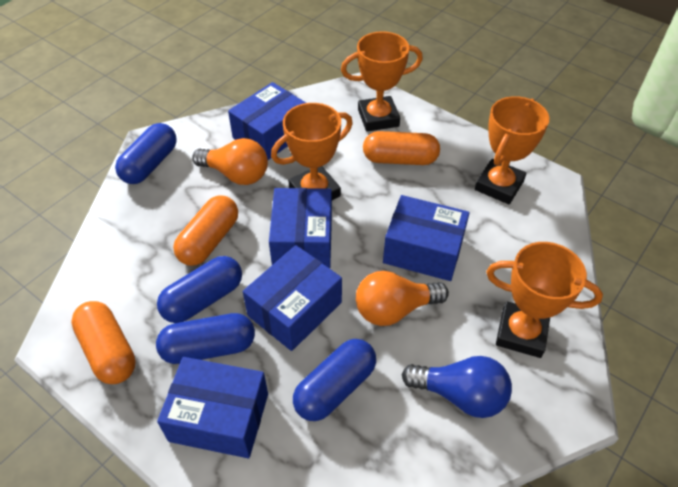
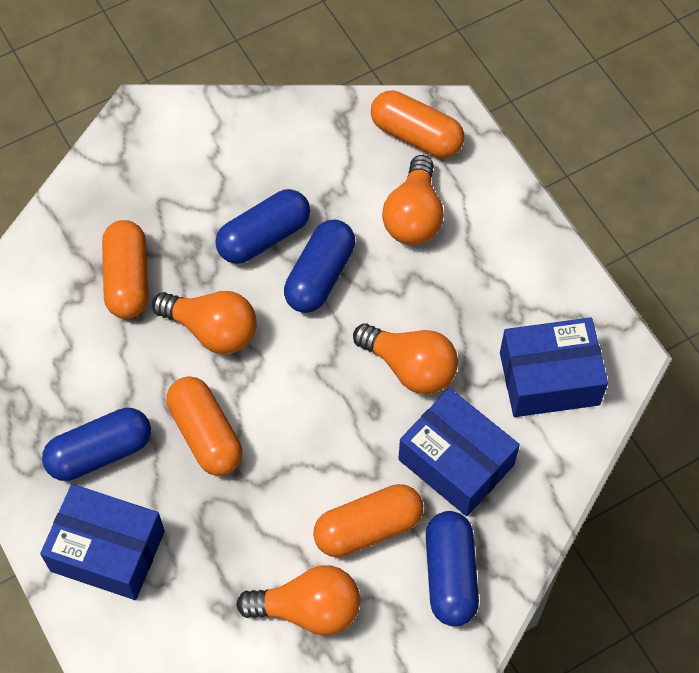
blue box: 5 -> 3
blue light bulb: 1 -> 0
orange capsule: 3 -> 4
orange light bulb: 2 -> 4
orange trophy: 4 -> 0

